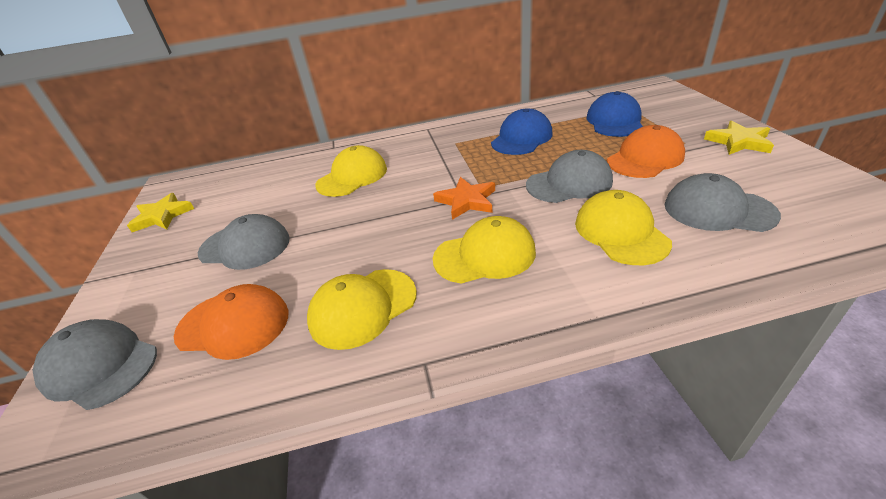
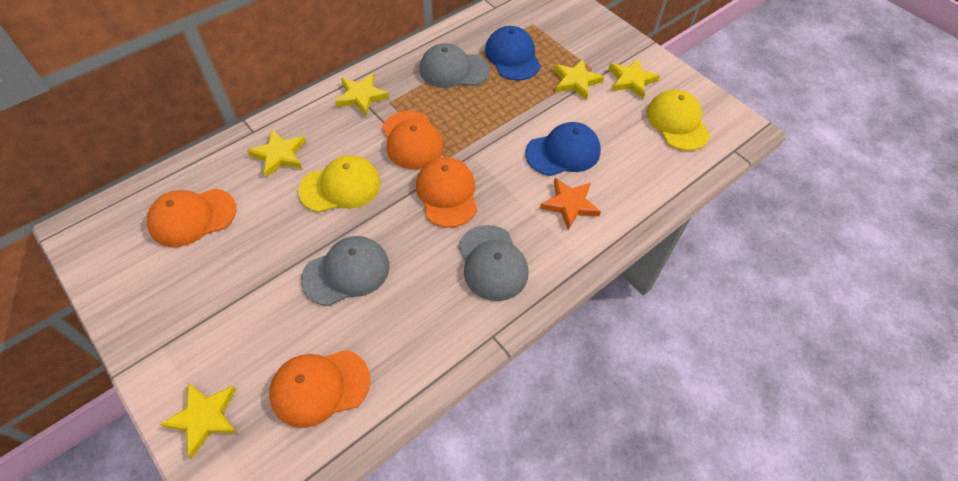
grey cap: 4 -> 3
orange cap: 2 -> 4
yellow cap: 4 -> 2
yellow star: 2 -> 5

